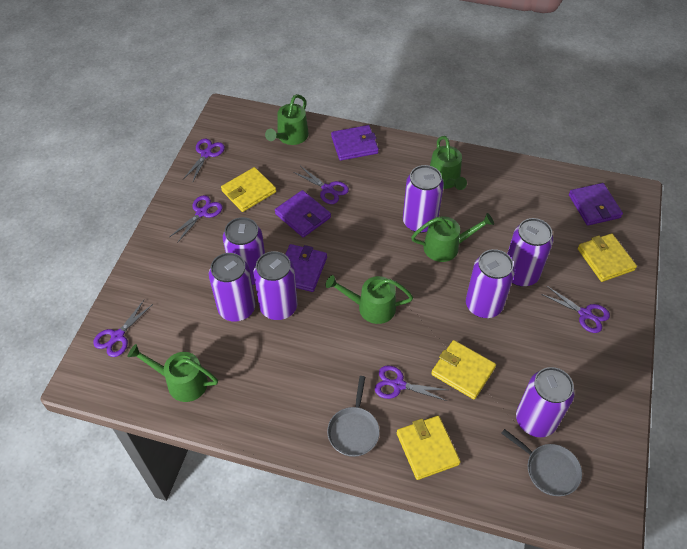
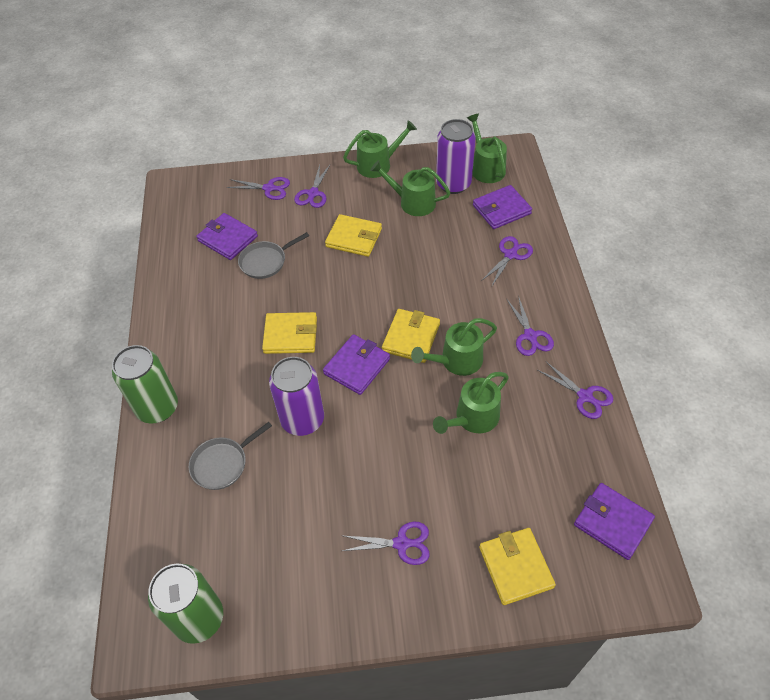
green can: 0 -> 2
purple can: 7 -> 2

